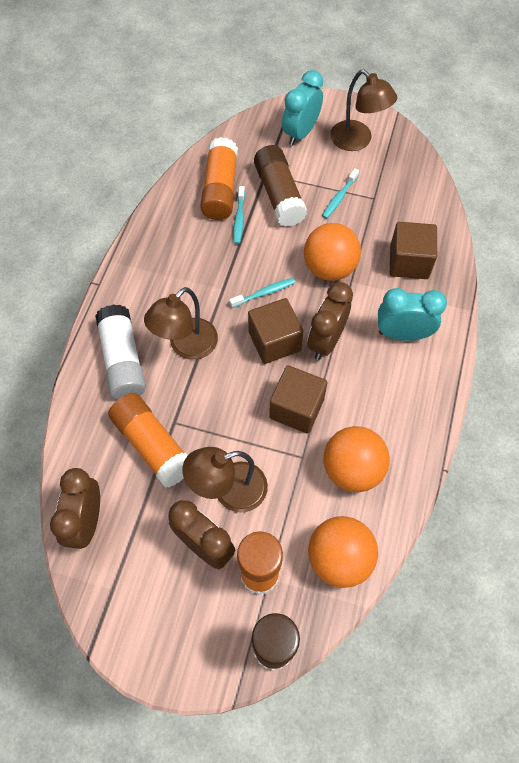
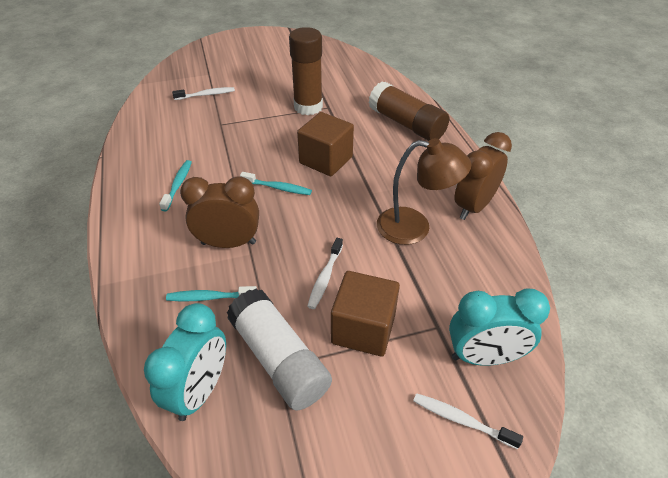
brown clock: 3 -> 2
brown cube: 3 -> 2
brown lamp: 3 -> 1
orange ball: 3 -> 0
orange glue stick: 3 -> 0
white toothbrush: 0 -> 3

